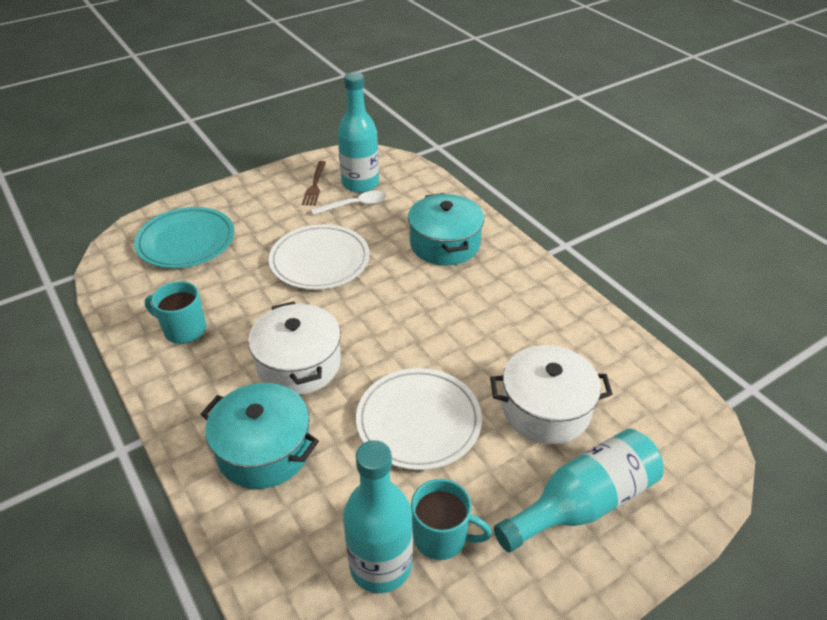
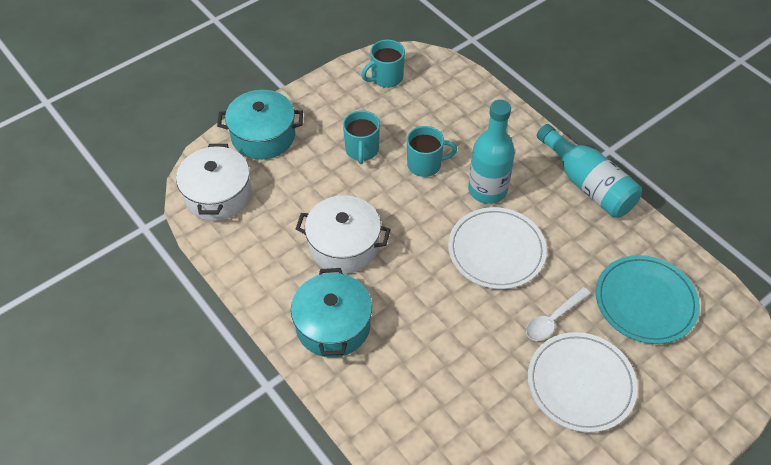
brown fork: 1 -> 0
turquoise bottle: 3 -> 2
turquoise mug: 2 -> 3

